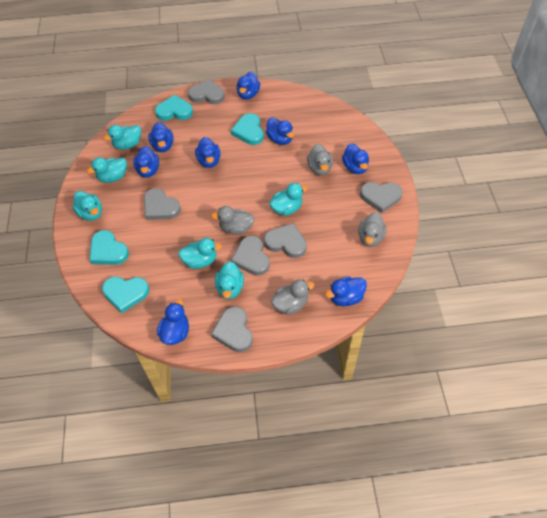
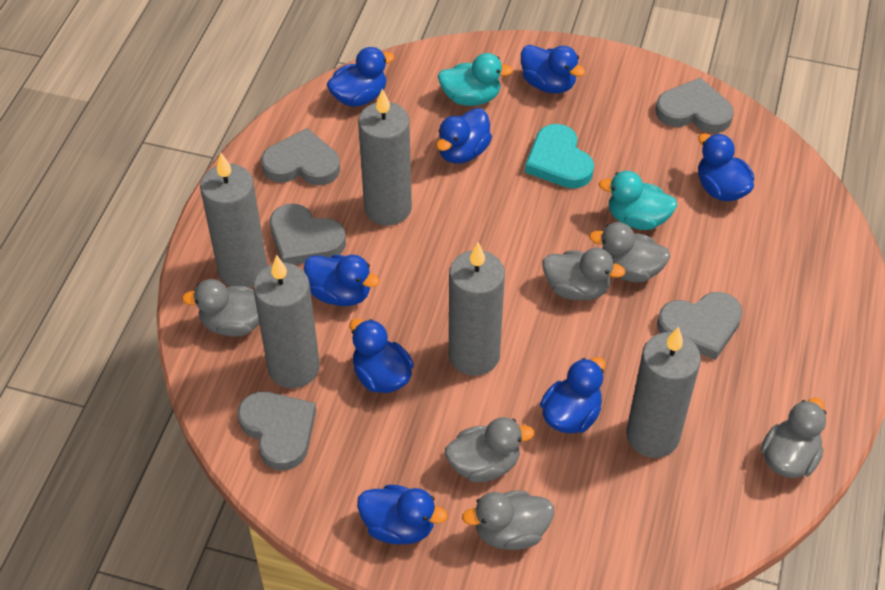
grey candle: 0 -> 5
grey duck: 4 -> 6
grey heart: 6 -> 5
turquoise duck: 6 -> 2
turquoise heart: 4 -> 1

